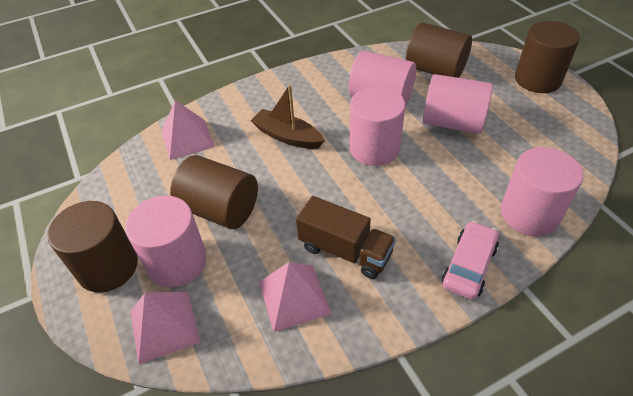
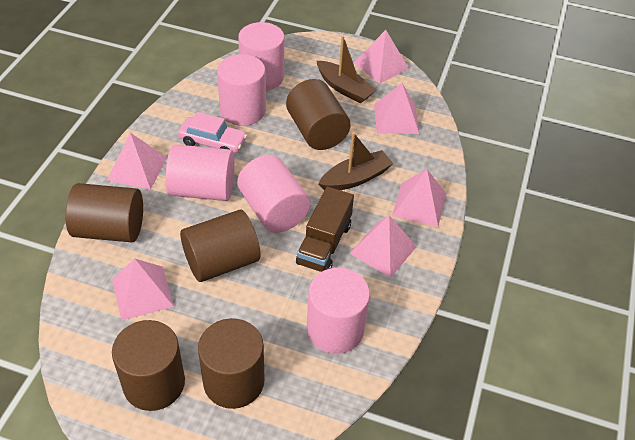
brown boat: 1 -> 2
brown cylinder: 4 -> 5
pink pyramid: 3 -> 6

